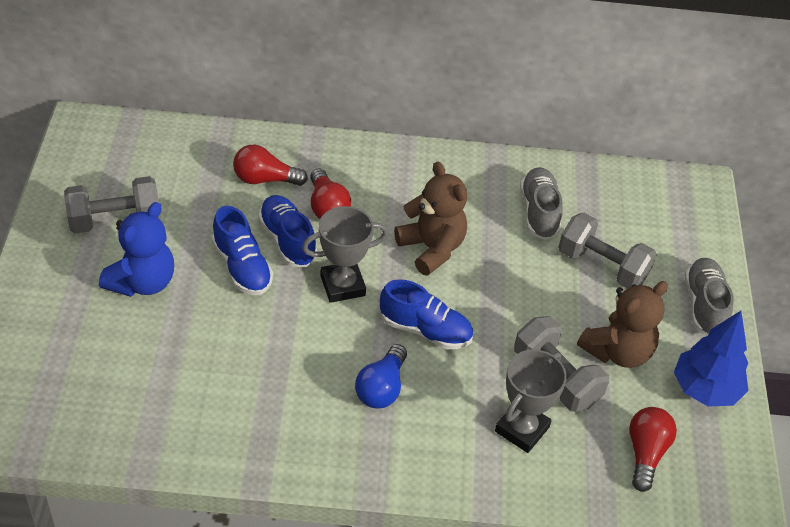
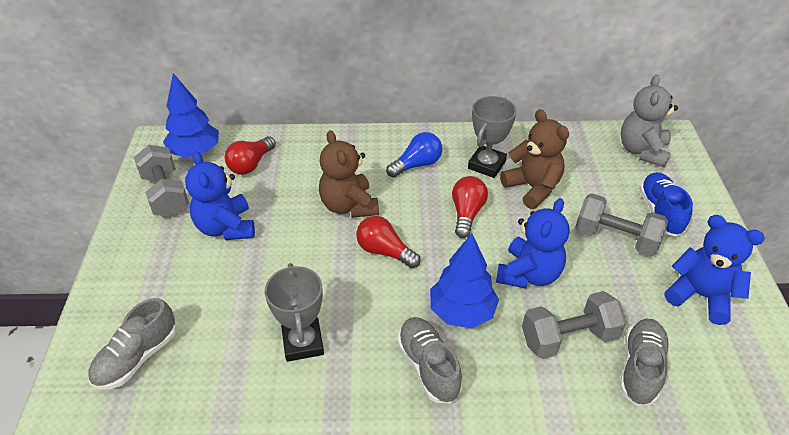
blue shoe: 3 -> 1
blue teddy bear: 1 -> 3
blue tree: 1 -> 2
grey shoe: 2 -> 3
grey teddy bear: 0 -> 1

